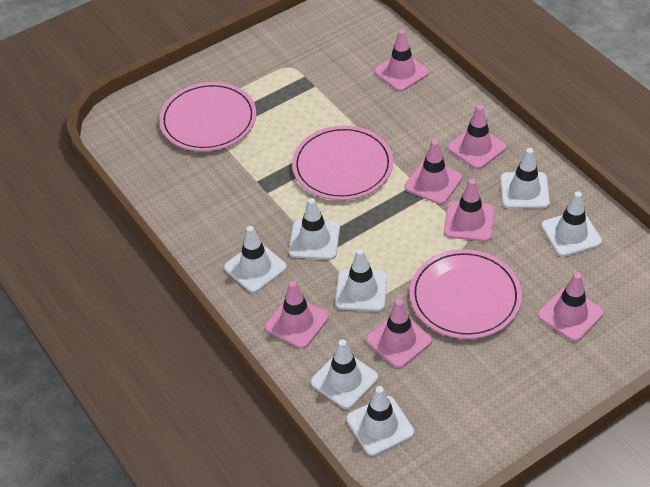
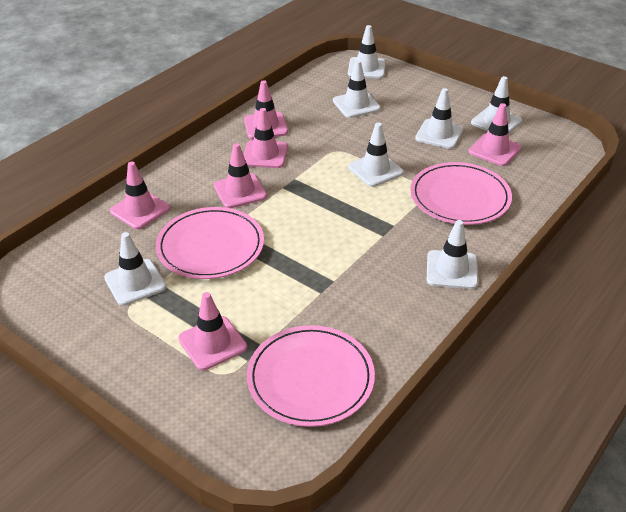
pink traffic cone: 7 -> 6

